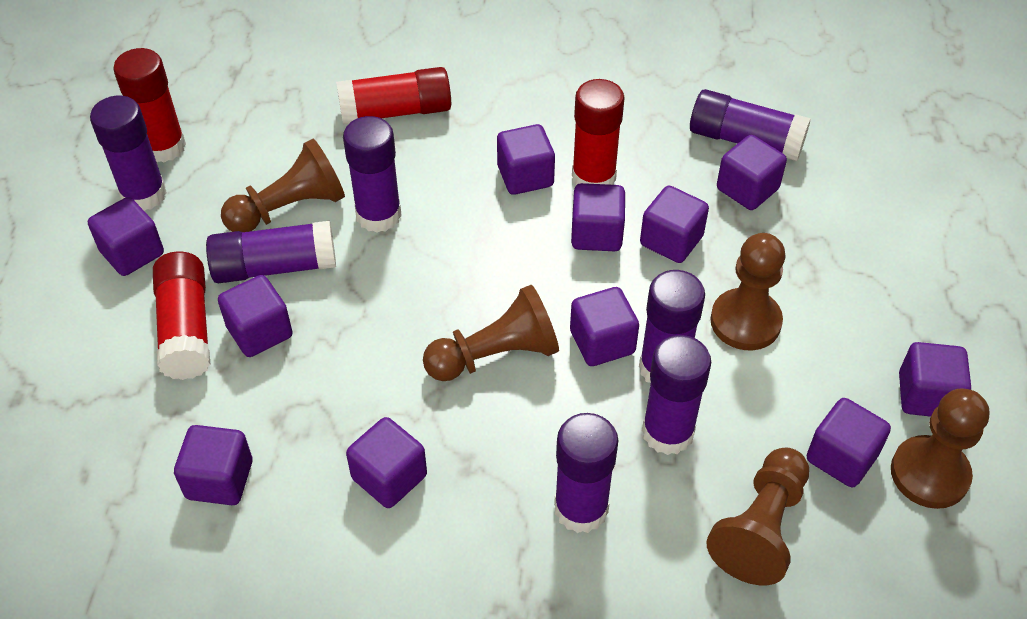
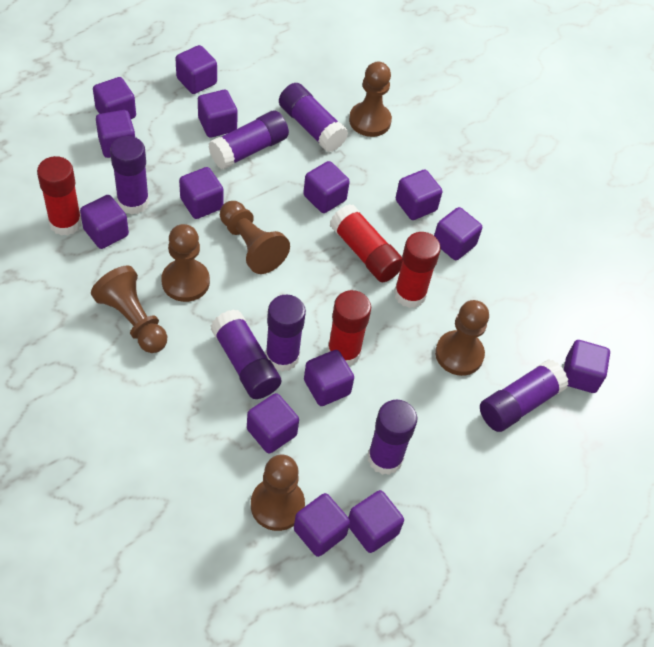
brown pawn: 5 -> 6
purple cube: 11 -> 14

